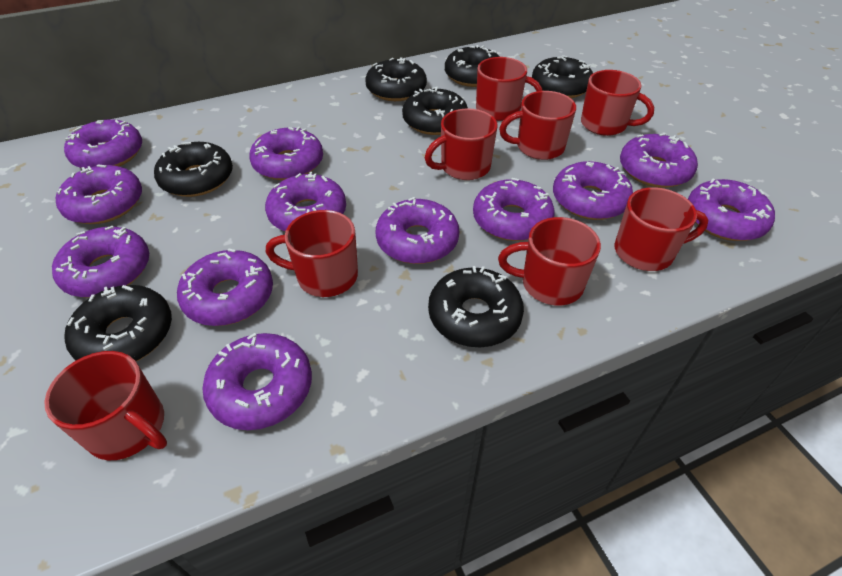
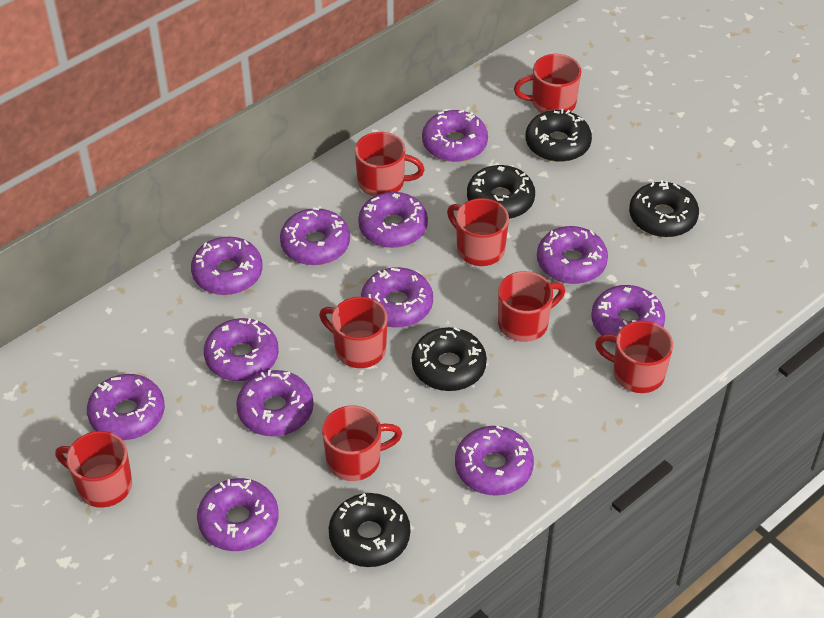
black donut: 7 -> 5

